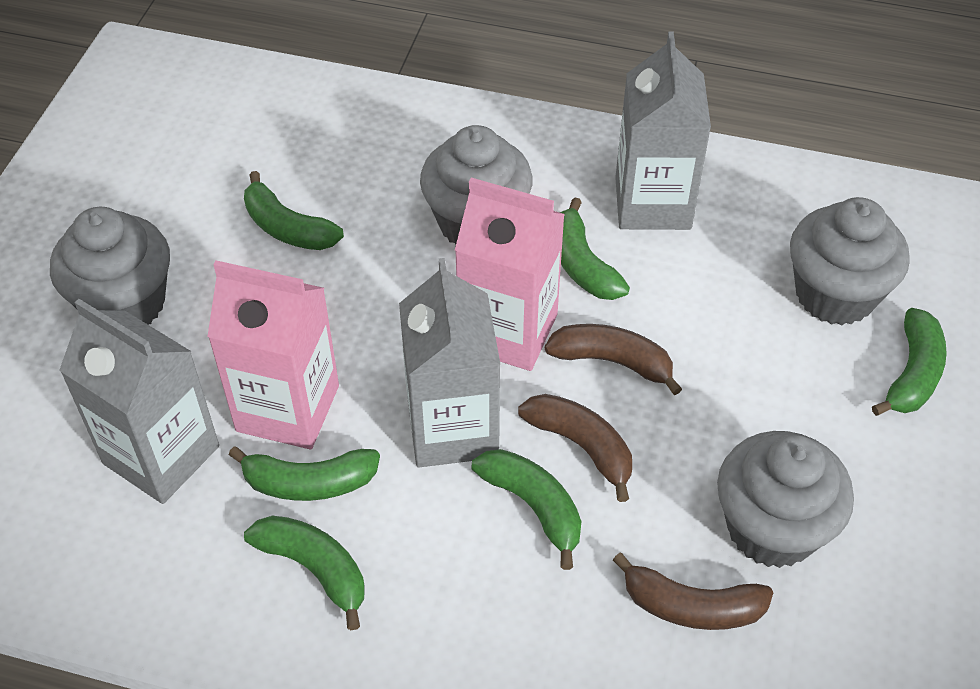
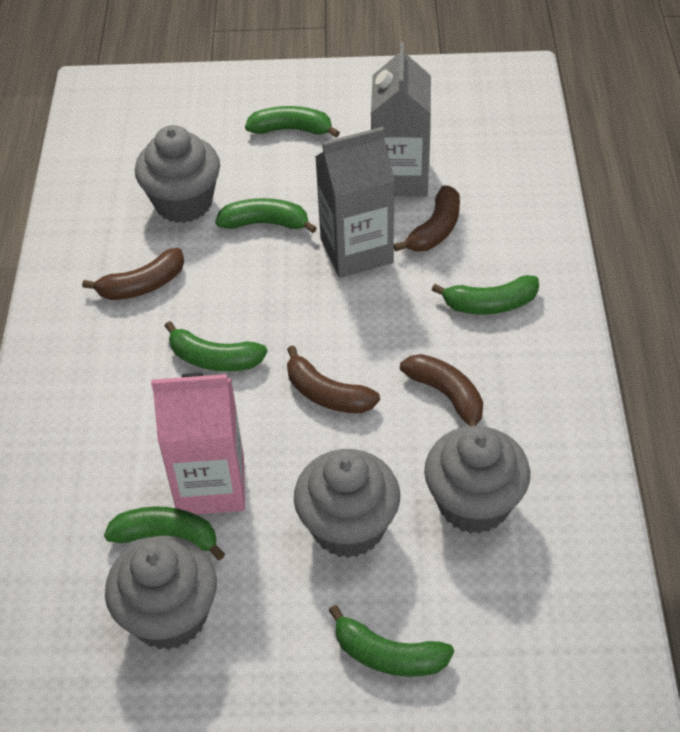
brown banana: 3 -> 4
grey carton: 3 -> 2
pink carton: 2 -> 1

